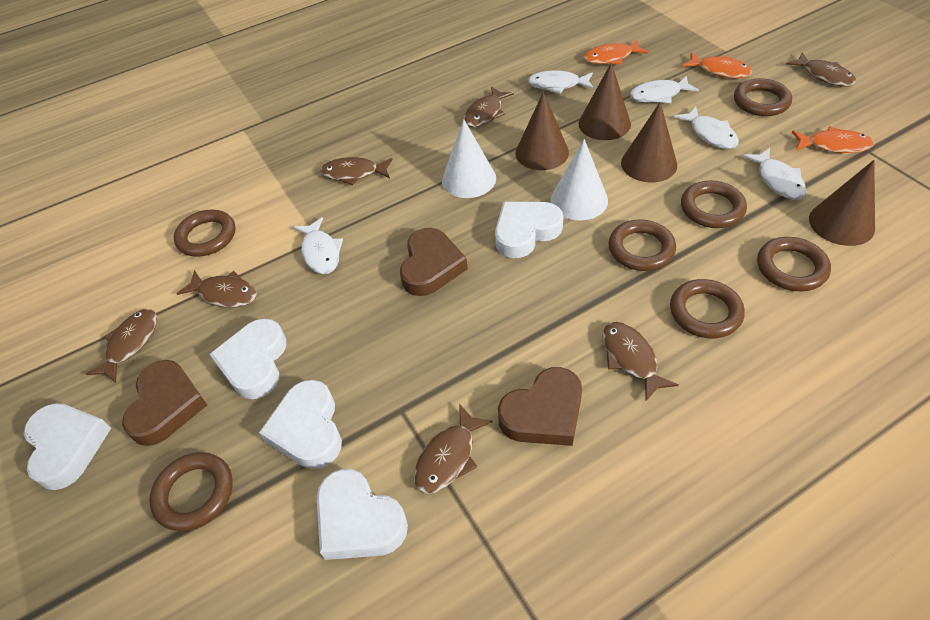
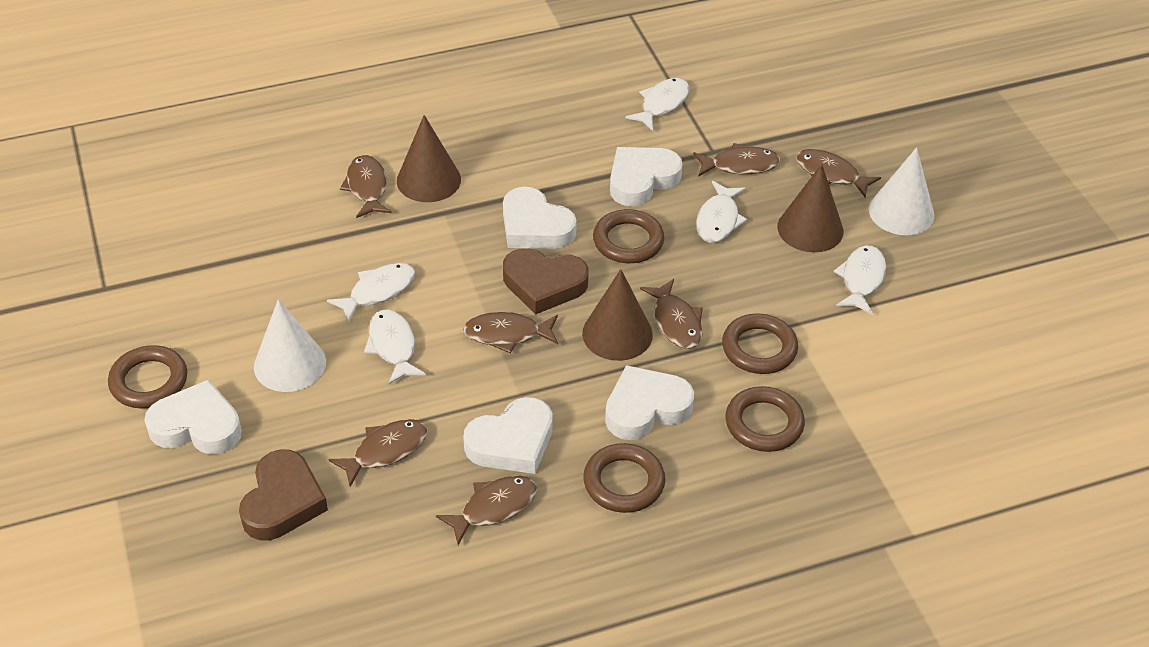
brown cone: 4 -> 3
brown heart: 3 -> 2
brown ring: 7 -> 5
orange fish: 3 -> 0

